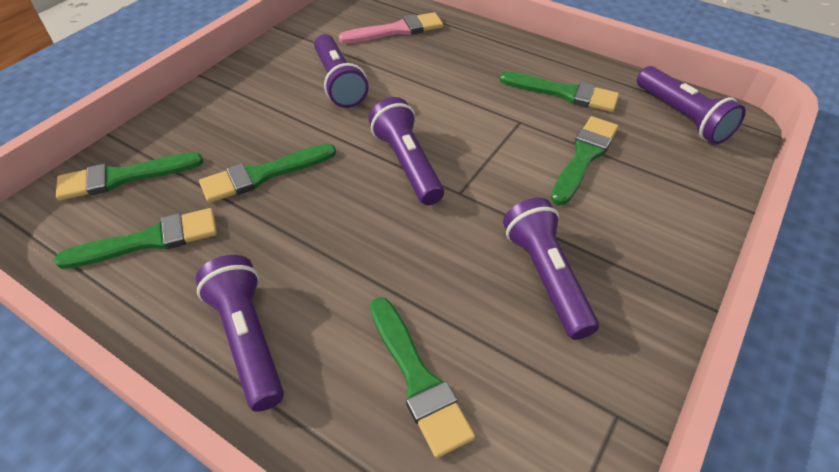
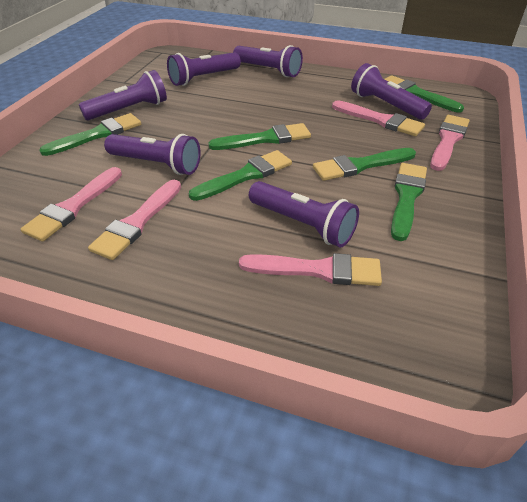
pink brush: 1 -> 5
purple flashlight: 5 -> 6

